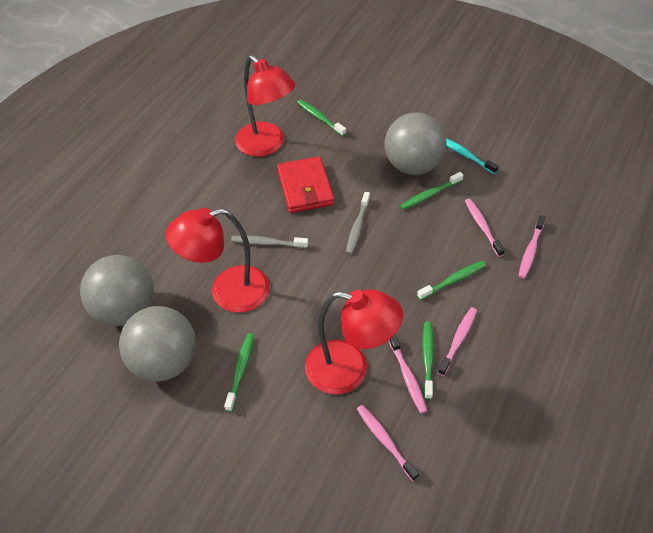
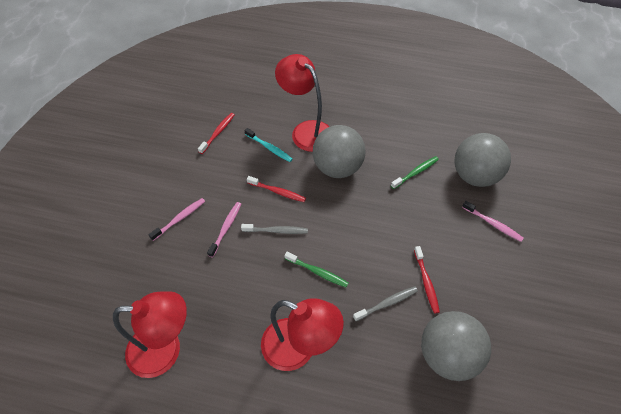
green toothbrush: 5 -> 2
pink toothbrush: 5 -> 3
red toothbrush: 0 -> 3
red wallet: 1 -> 0

